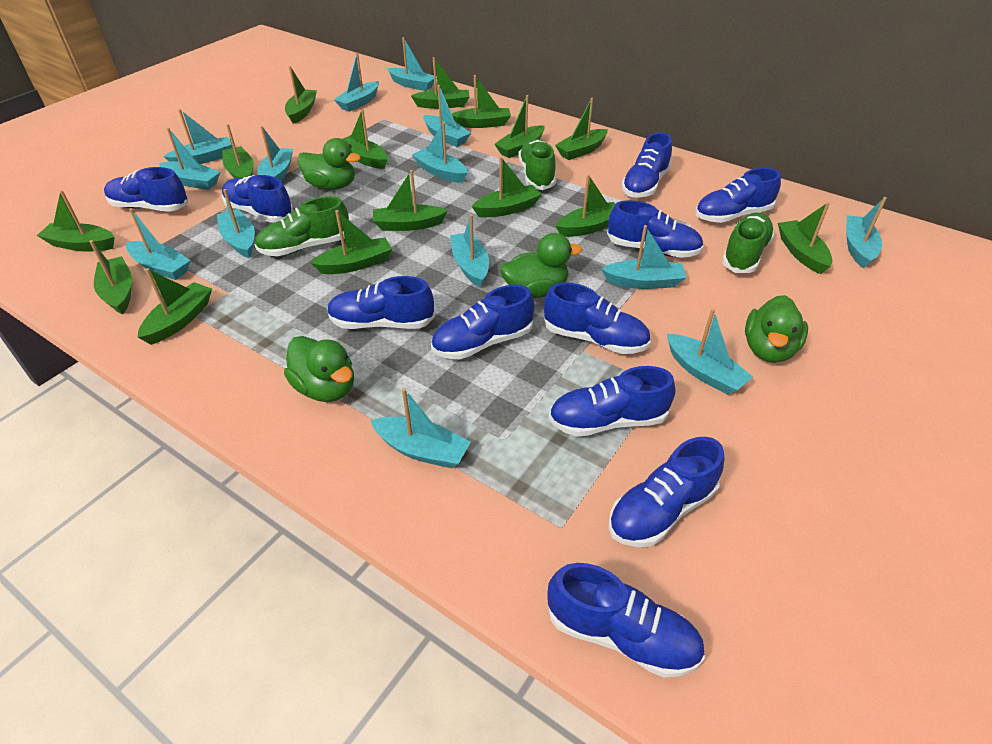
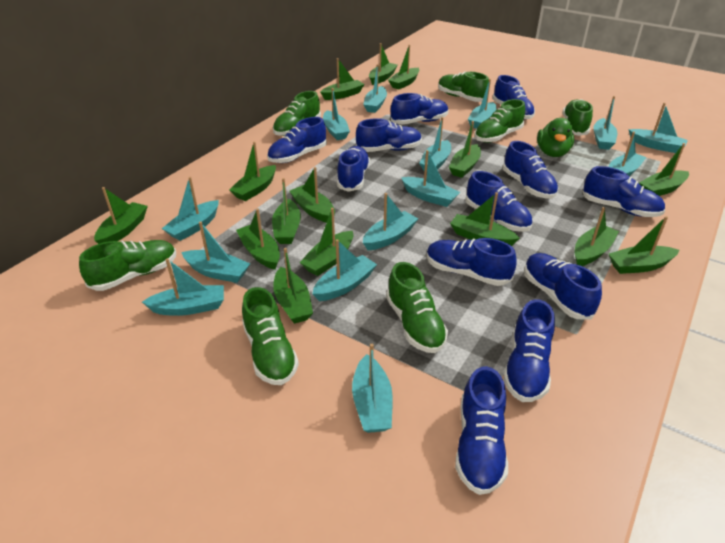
blue shoe: 11 -> 12
green duck: 4 -> 1
green shoe: 3 -> 7

